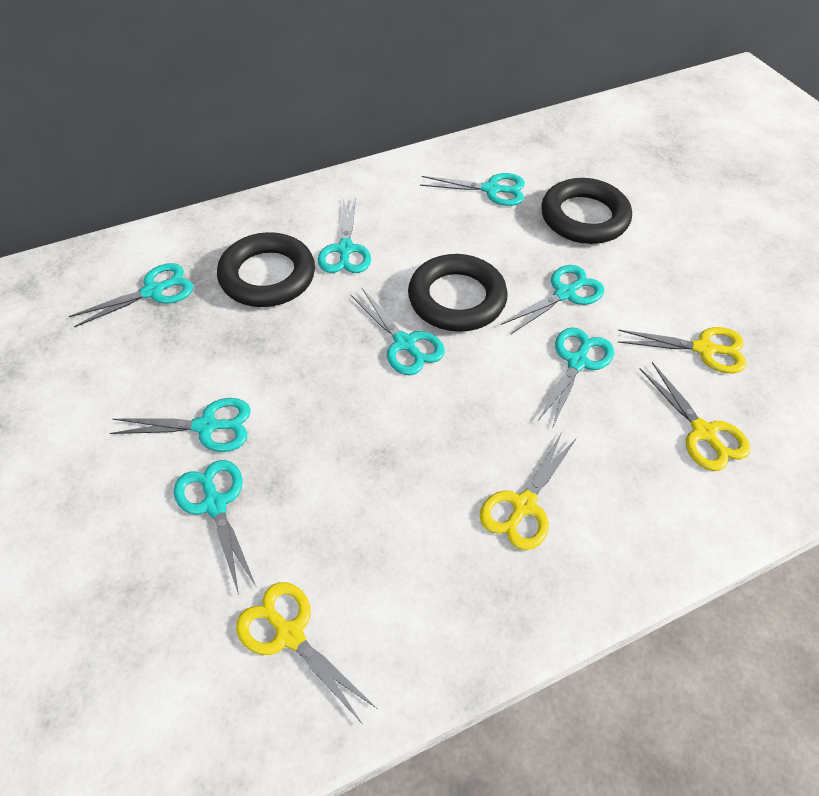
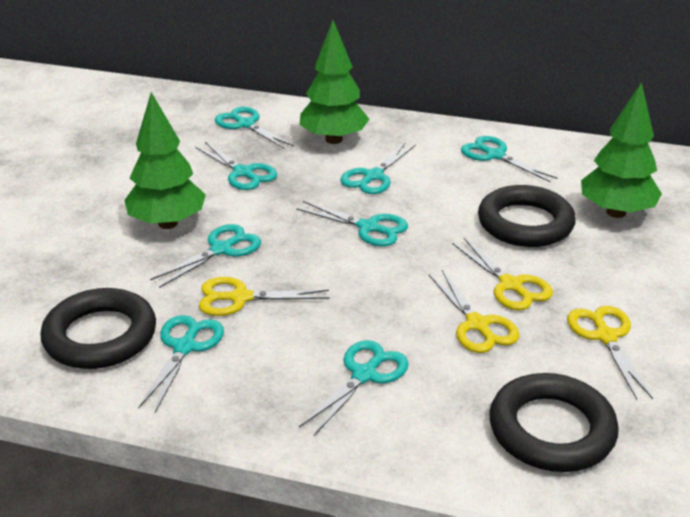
green tree: 0 -> 3

